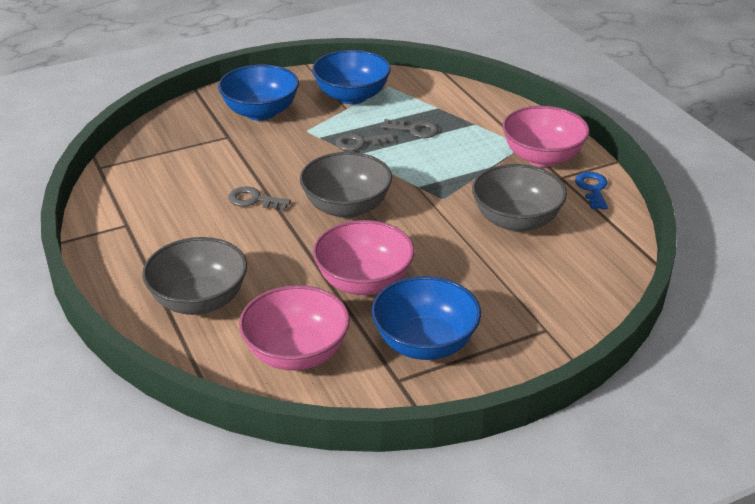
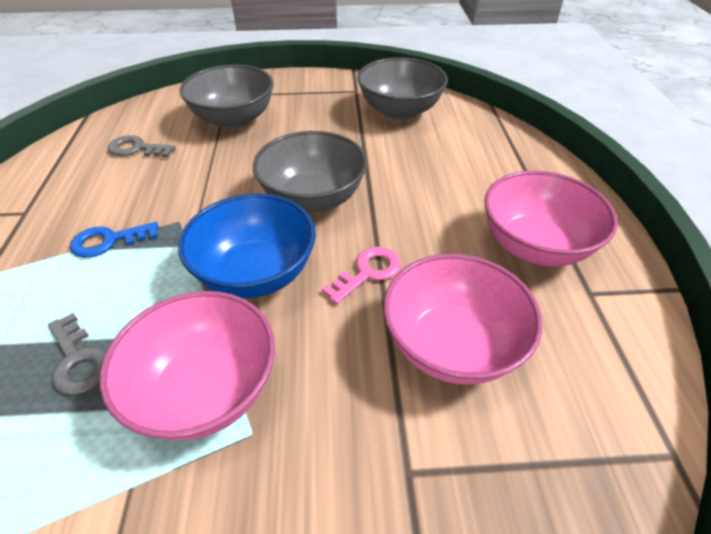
blue bowl: 3 -> 1
grey key: 3 -> 2
pink key: 0 -> 1

